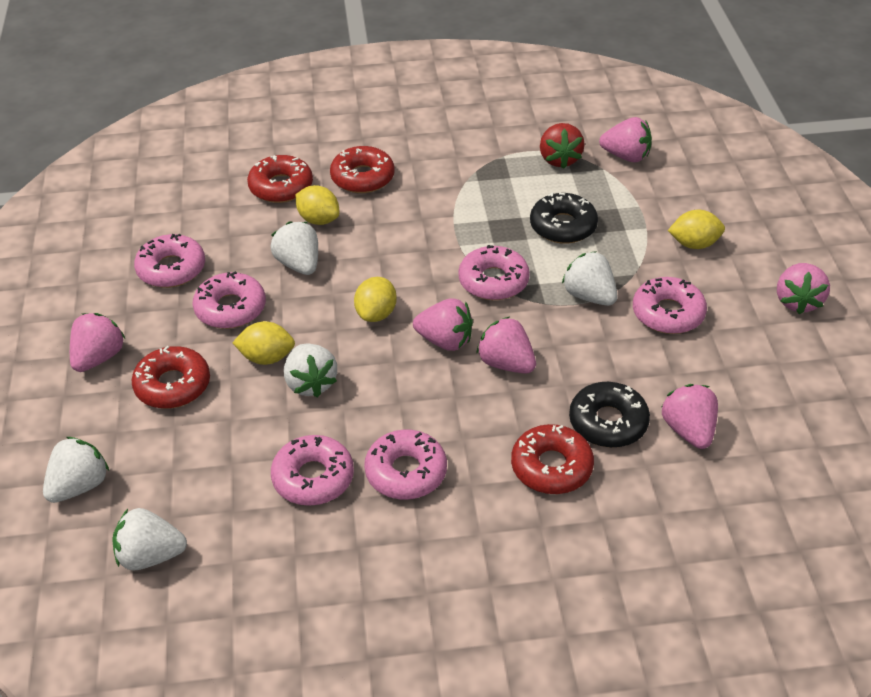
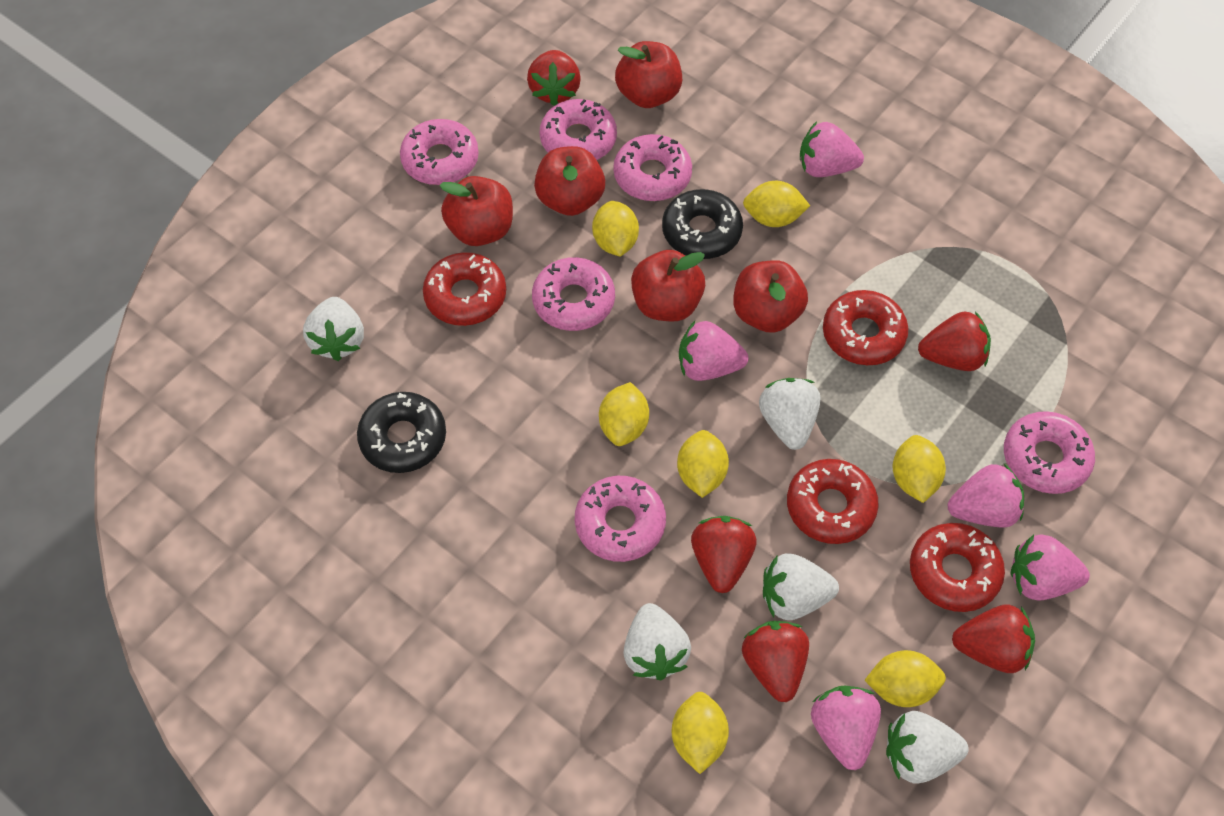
pink strawberry: 6 -> 5
red apple: 0 -> 5
red strawberry: 1 -> 5
yellow lemon: 4 -> 7

